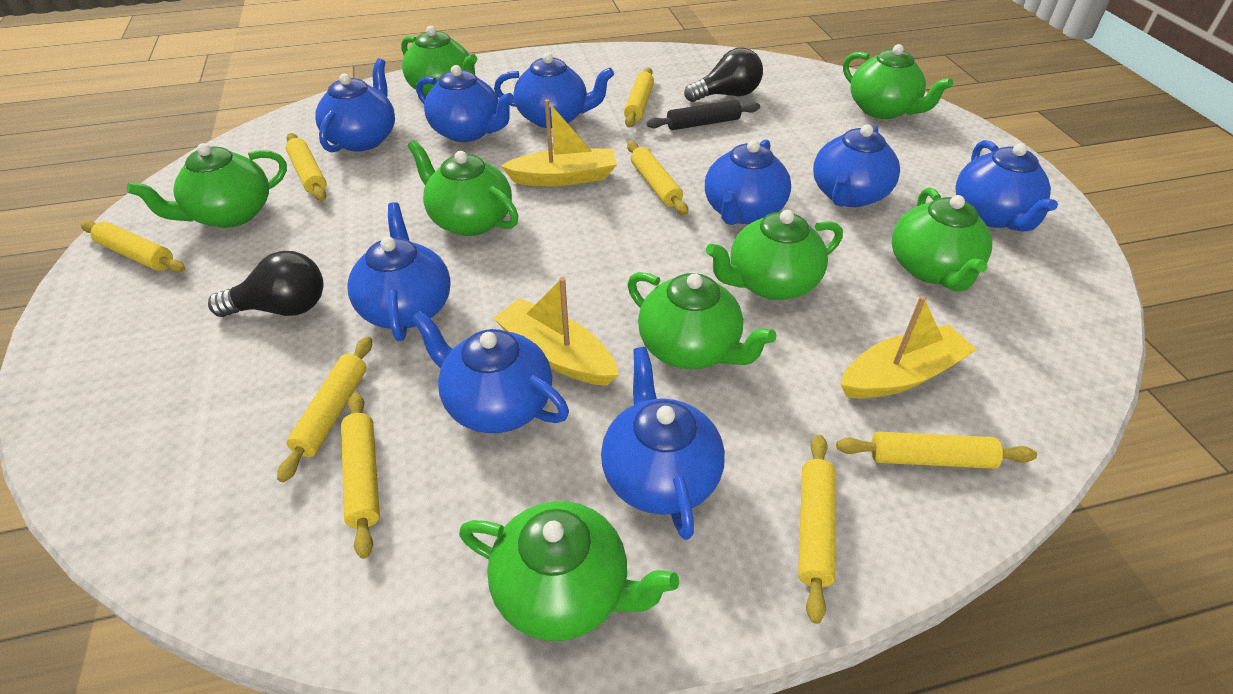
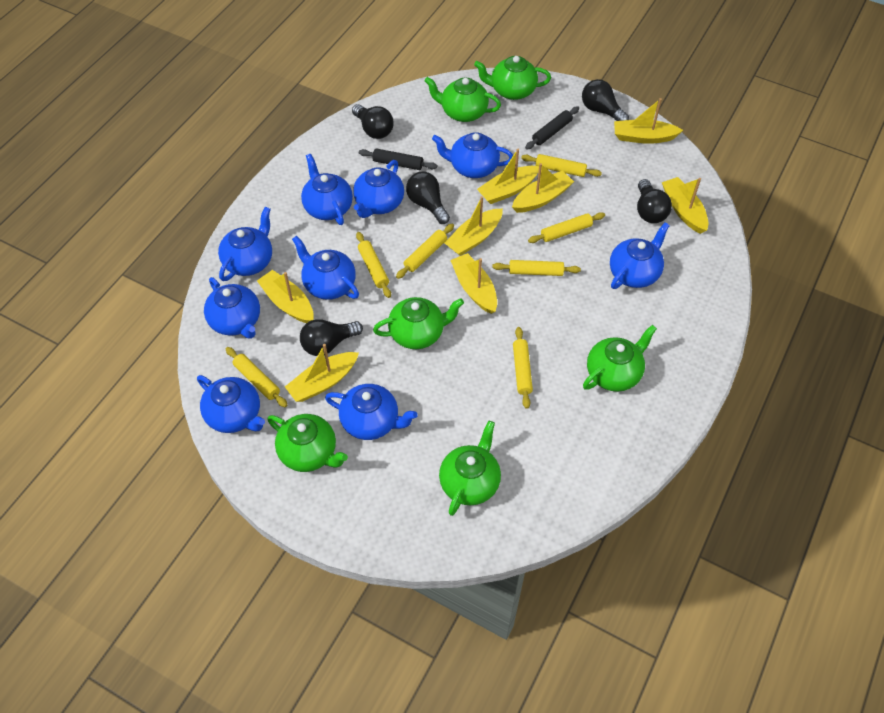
black light bulb: 2 -> 5
black rolling pin: 1 -> 2
green teapot: 8 -> 6
yellow boat: 3 -> 8
yellow rolling pin: 8 -> 7

